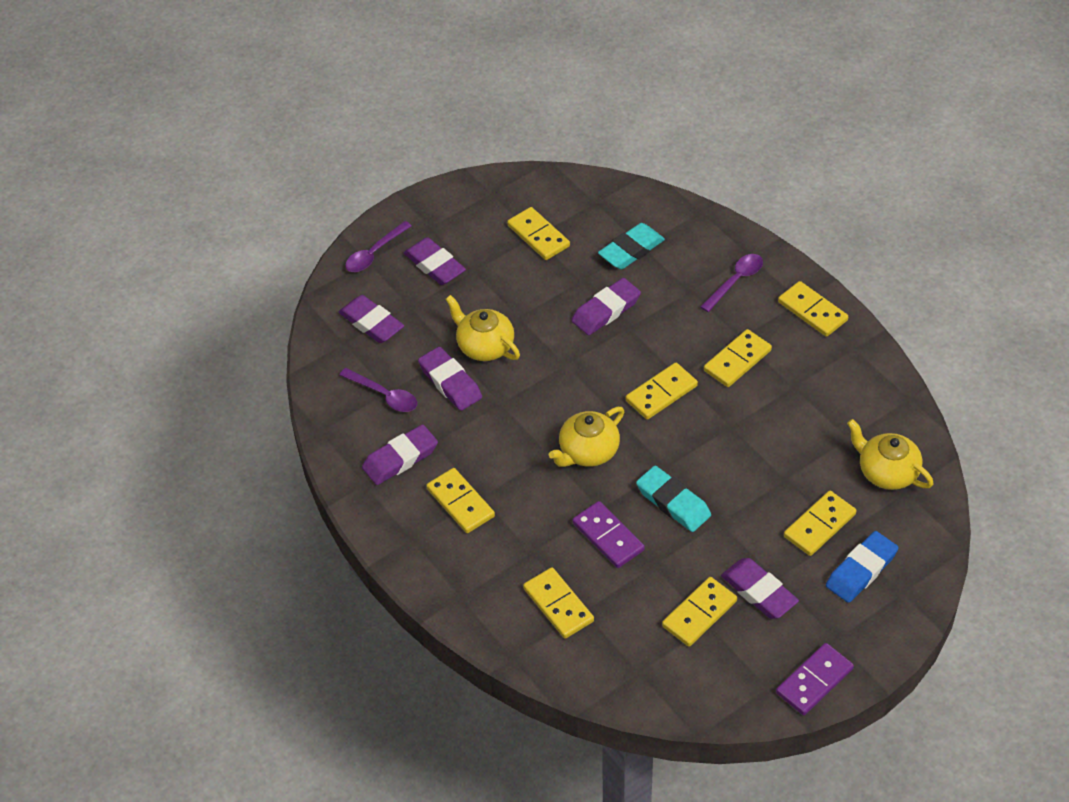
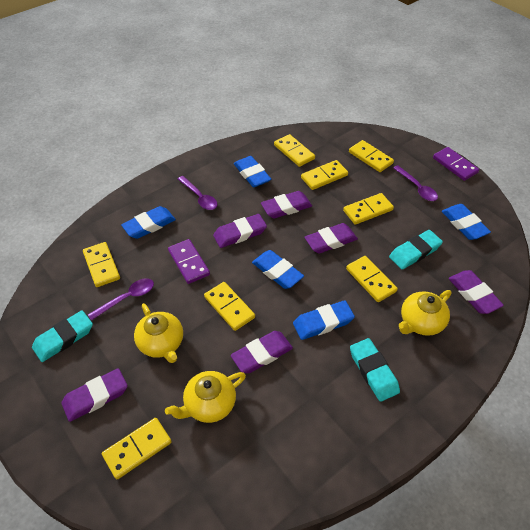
blue eraser: 1 -> 5
turquoise eraser: 2 -> 3

